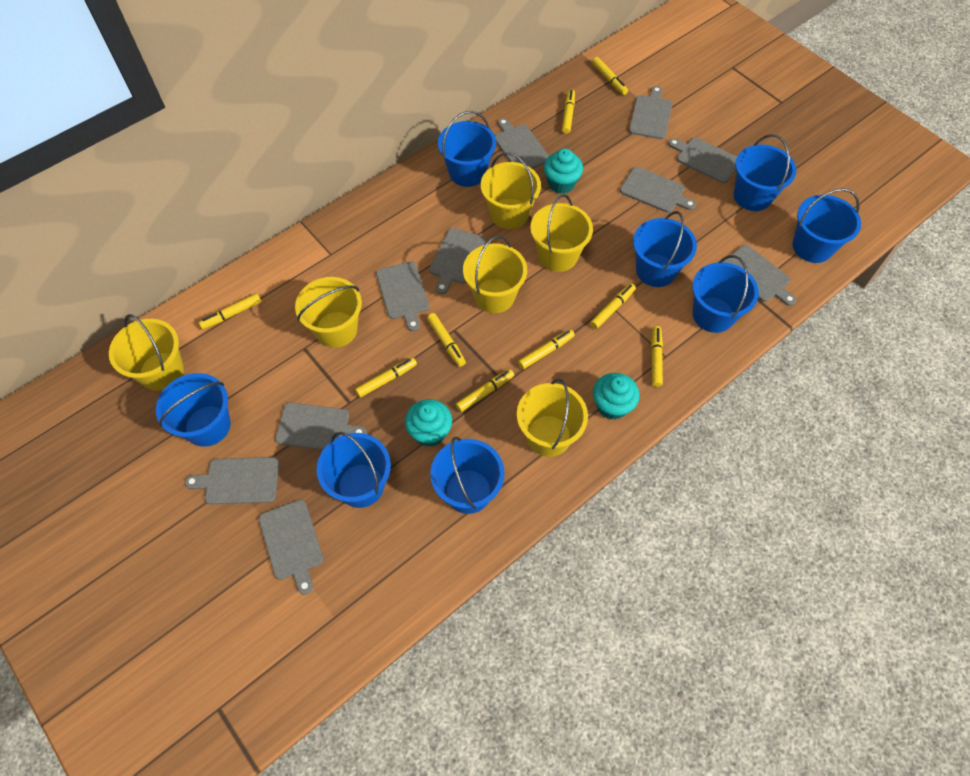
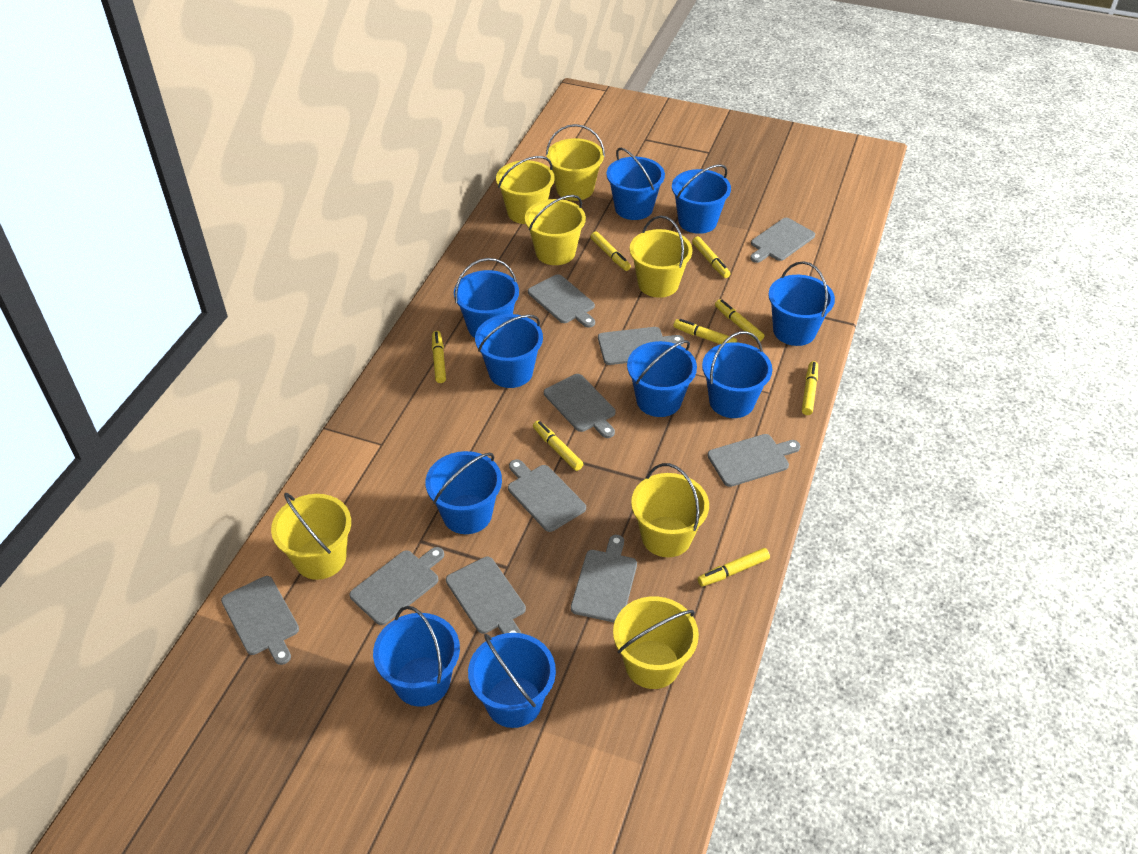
blue bucket: 8 -> 10
turquoise cupcake: 3 -> 0
yellow bucket: 6 -> 7
yellow marker: 9 -> 8

